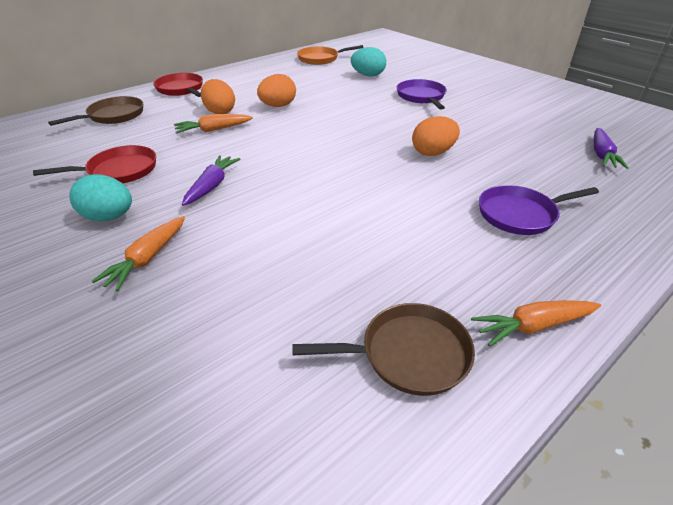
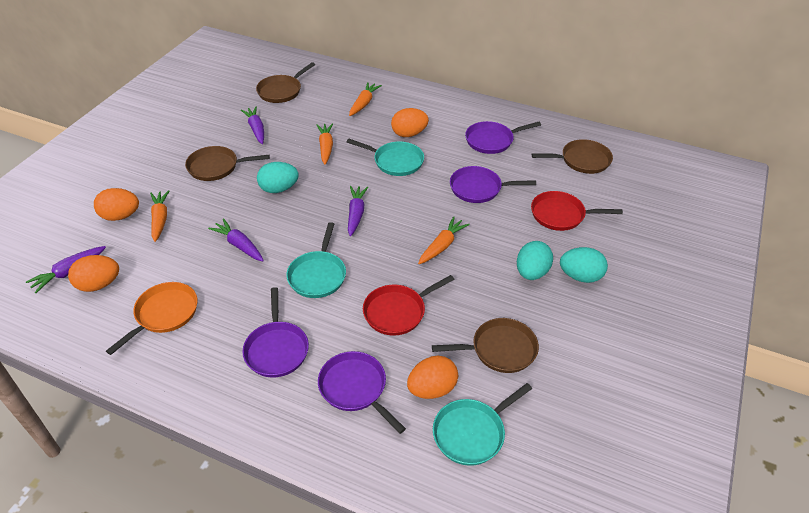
brown pan: 2 -> 4
orange carrot: 3 -> 4
orange egg: 3 -> 4
purple carrot: 2 -> 4
purple pan: 2 -> 4
turquoise egg: 2 -> 3
turquoise pan: 0 -> 3

